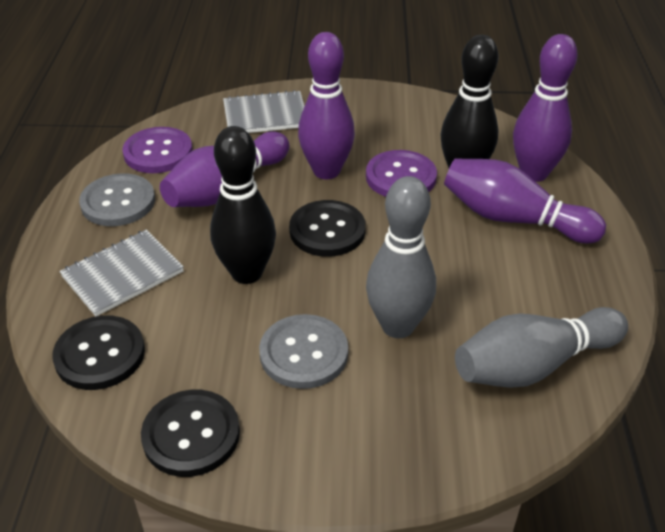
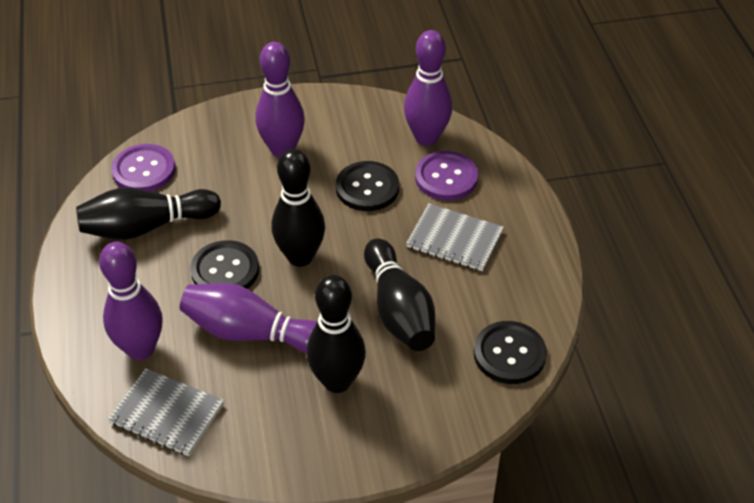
black bowling pin: 2 -> 4
grey bowling pin: 2 -> 0
grey button: 2 -> 0

